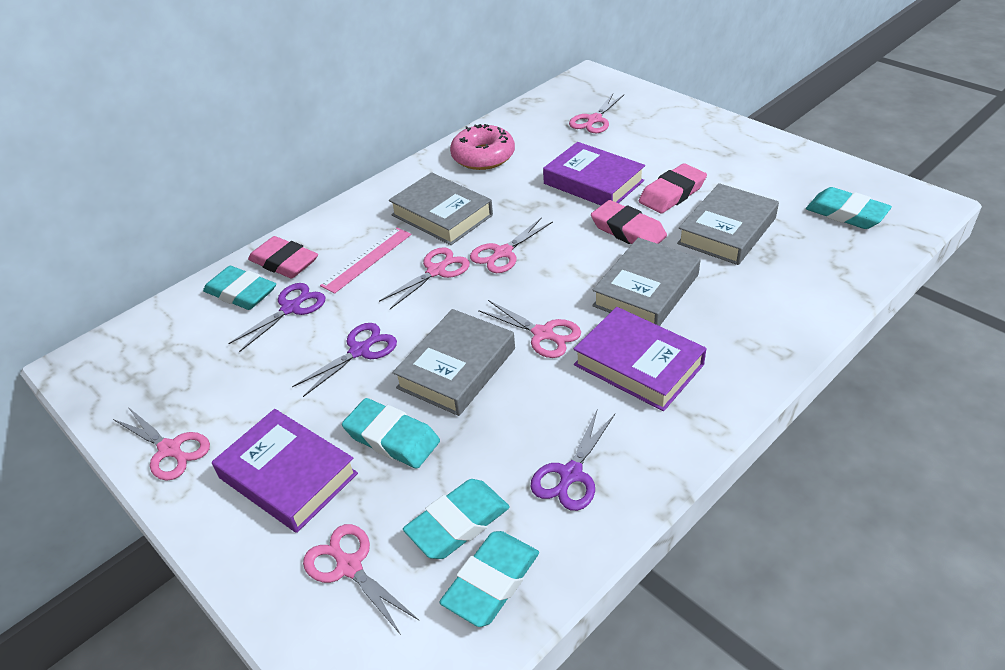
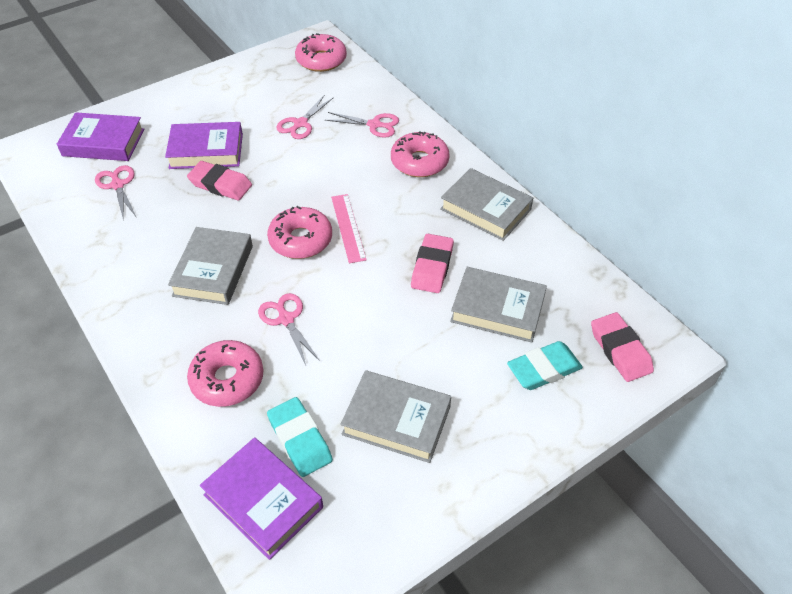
pink donut: 1 -> 4
pink scissors: 6 -> 4
purple scissors: 3 -> 0
turquoise eraser: 5 -> 2

